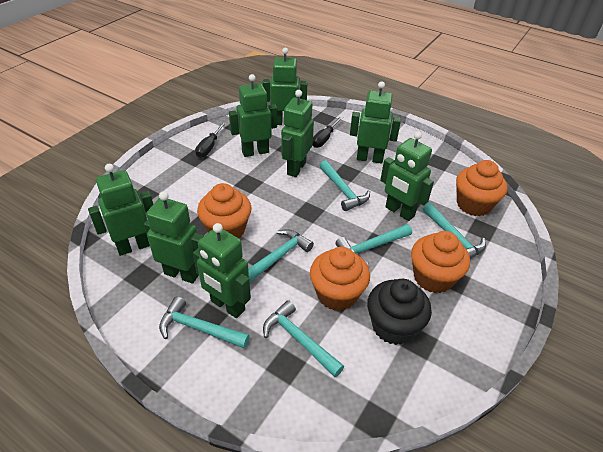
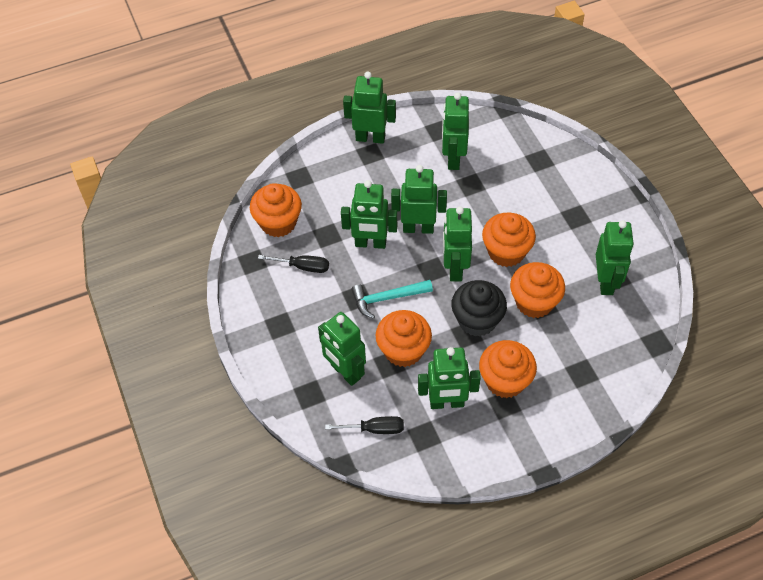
orange cupcake: 4 -> 5
turquoise hammer: 6 -> 1

